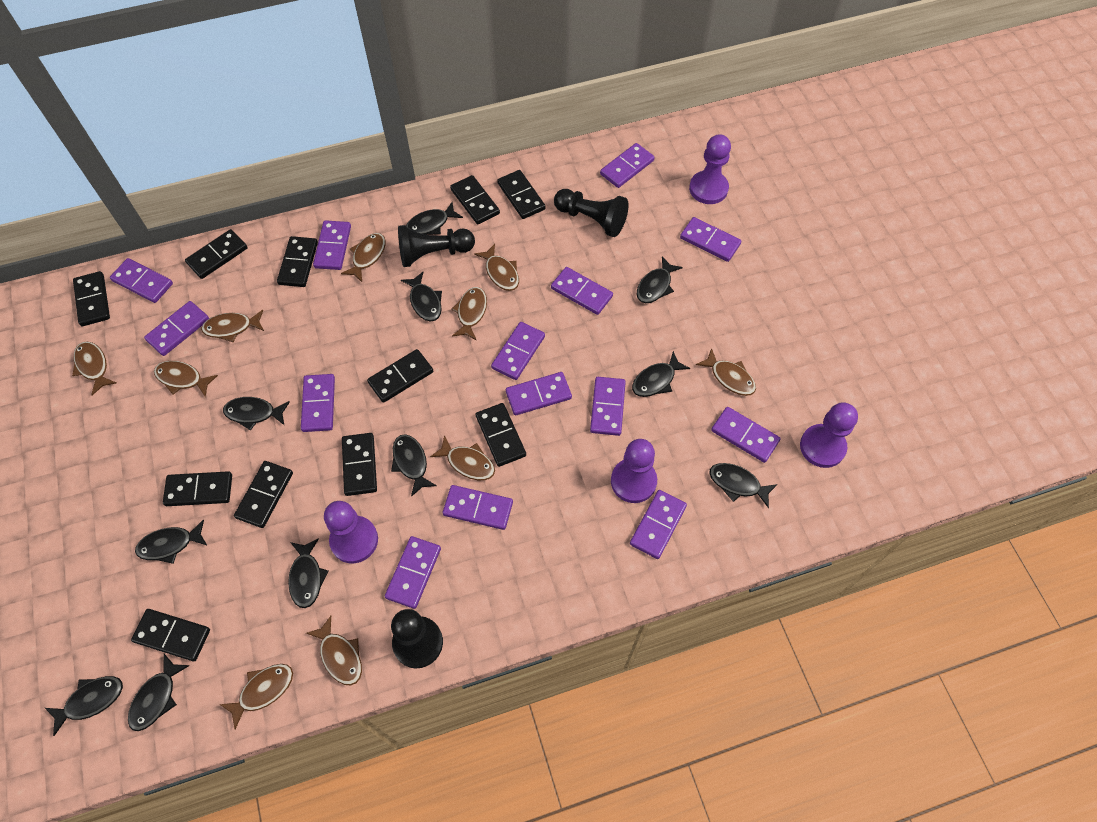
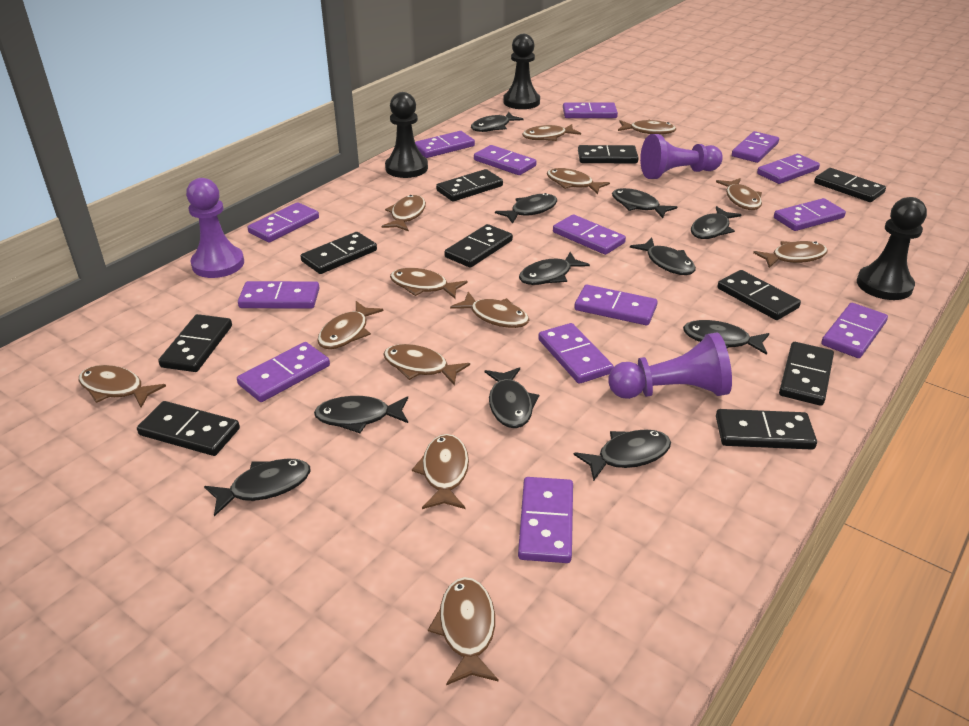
black domino: 11 -> 10
brown fish: 10 -> 13
purple pawn: 4 -> 3

